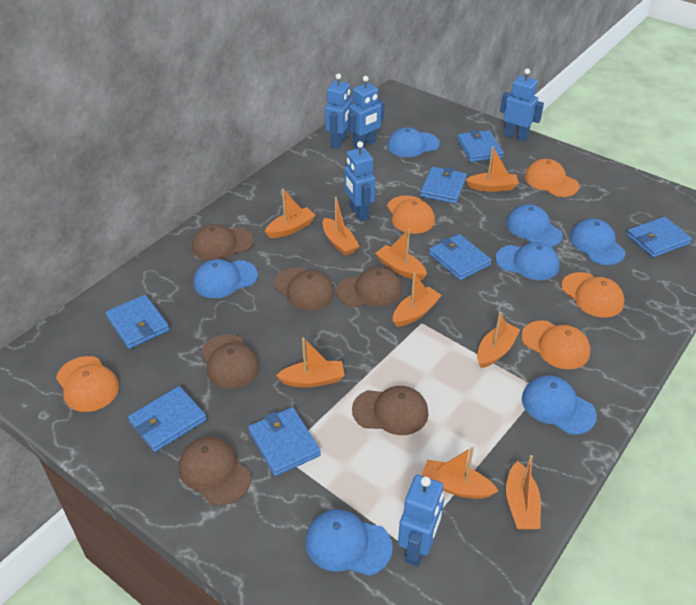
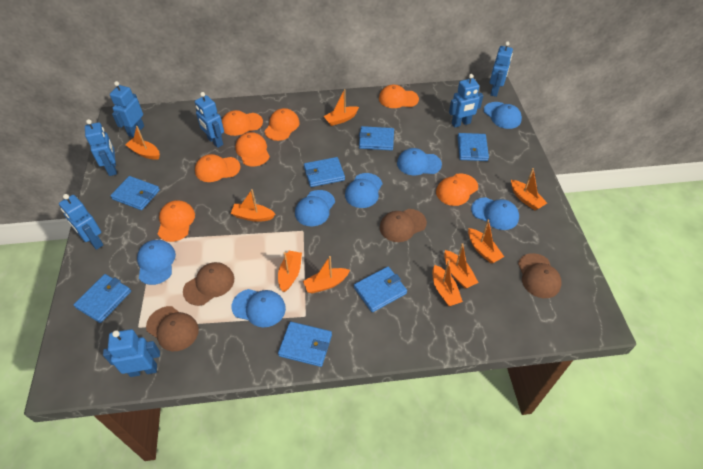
blue robot: 5 -> 7
brown cap: 6 -> 4
orange cap: 5 -> 7

